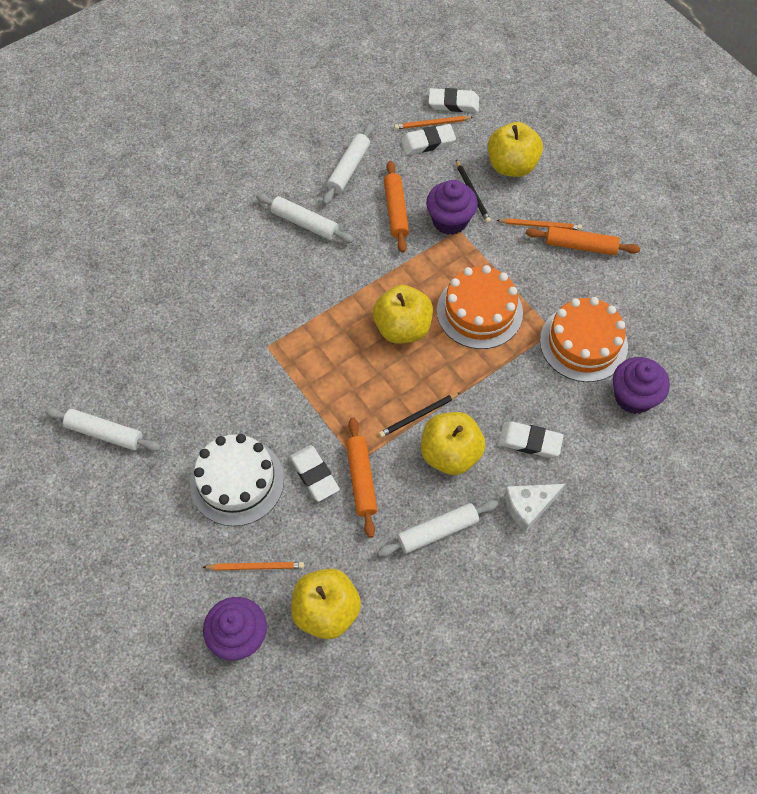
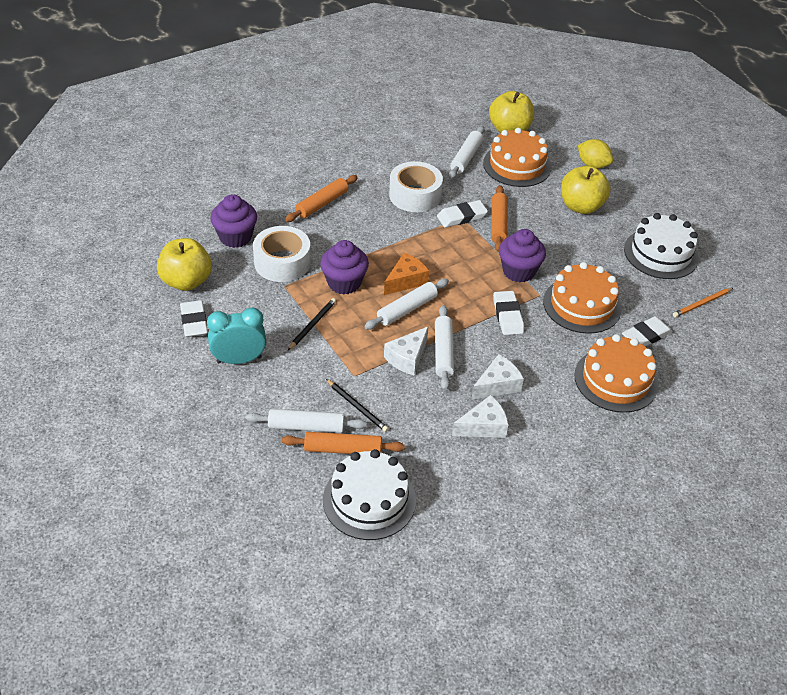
orange cake: 2 -> 3
orange cheese: 0 -> 1
orange pencil: 3 -> 1
turquoise clock: 0 -> 1
white cake: 1 -> 2
white cheese: 1 -> 3
white tape: 0 -> 2
yellow apple: 4 -> 3
yellow lemon: 0 -> 1

